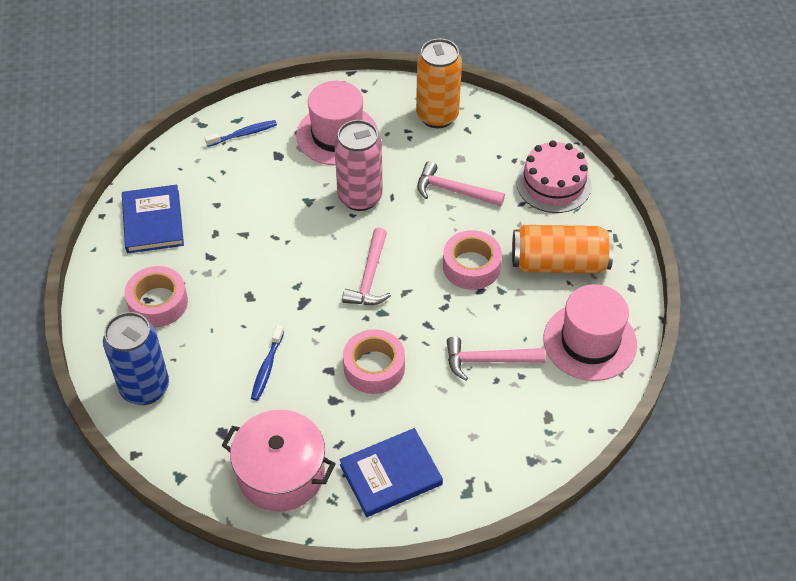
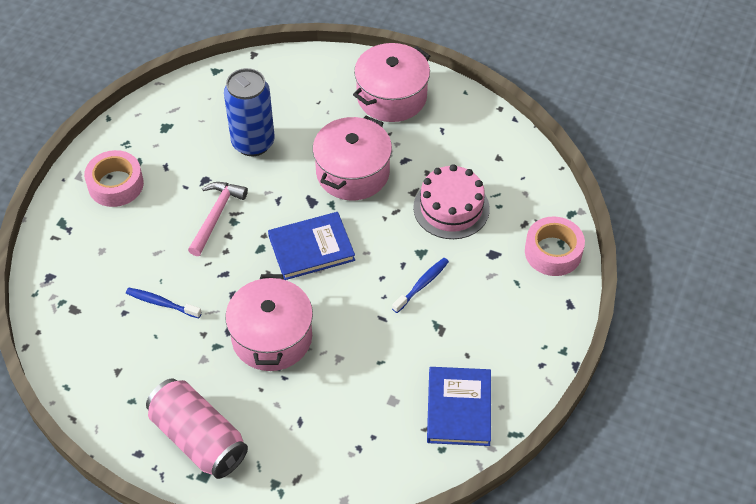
orange can: 2 -> 0
pink hammer: 3 -> 1
pink hat: 2 -> 0
pink pot: 1 -> 3
pink tape: 3 -> 2

